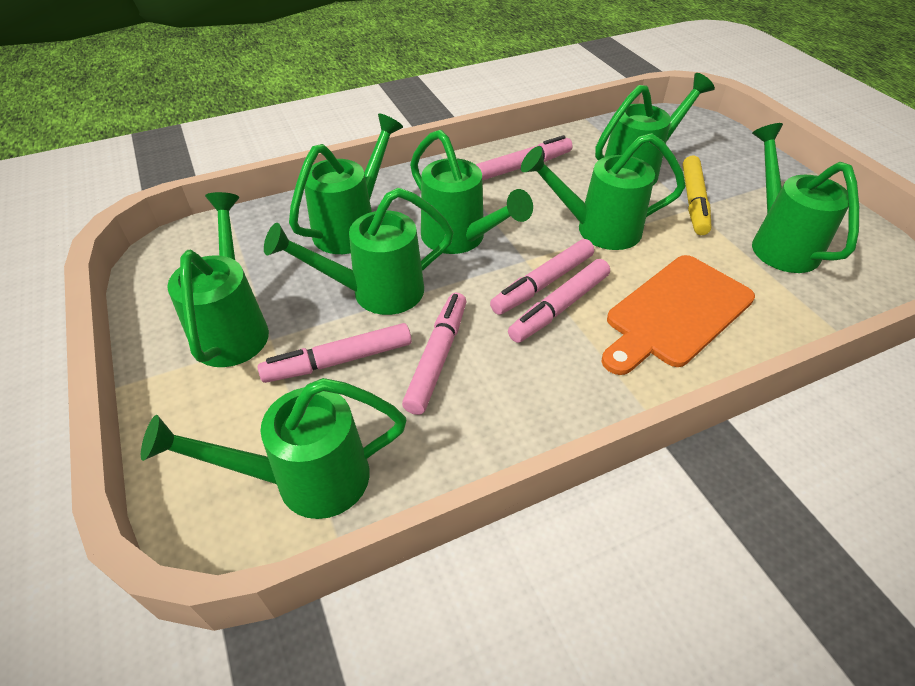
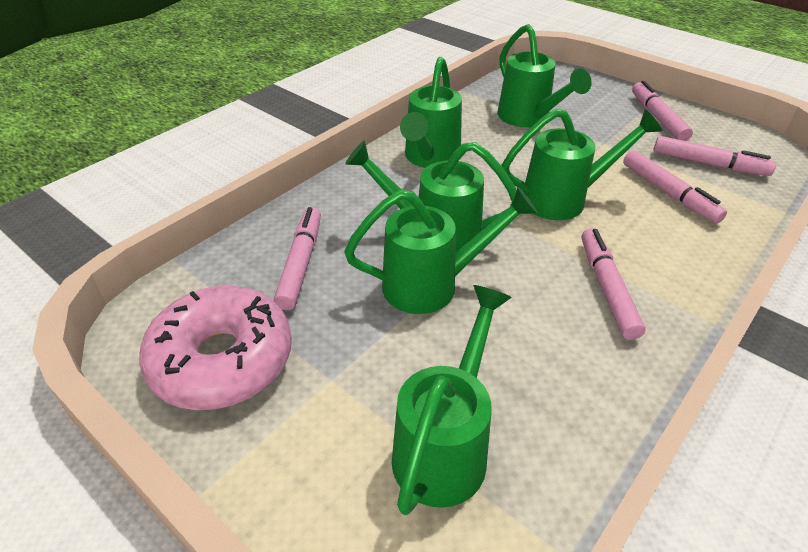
green watering can: 8 -> 6
orange cutting board: 1 -> 0
pink donut: 0 -> 1
yellow marker: 1 -> 0

